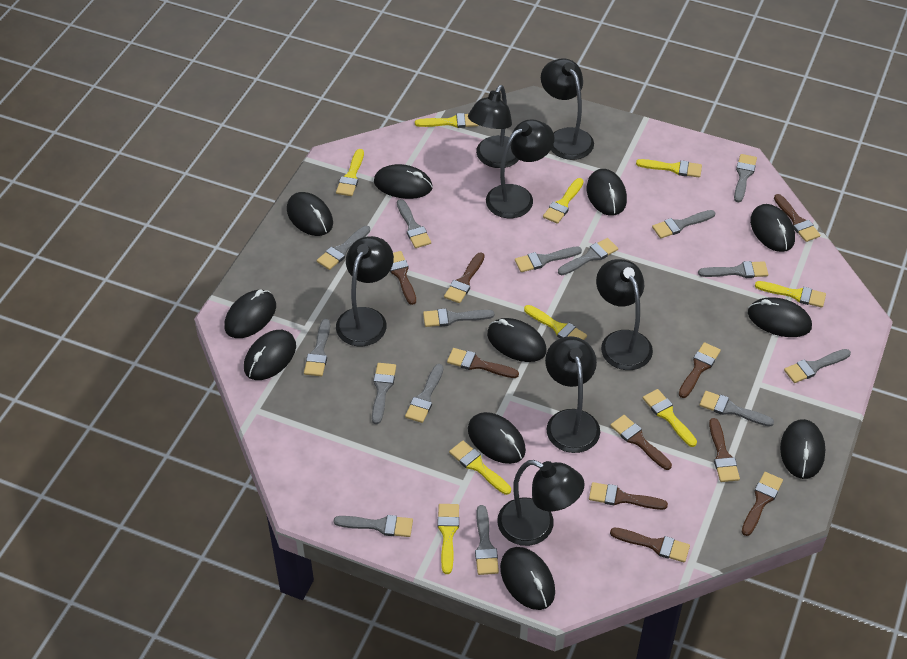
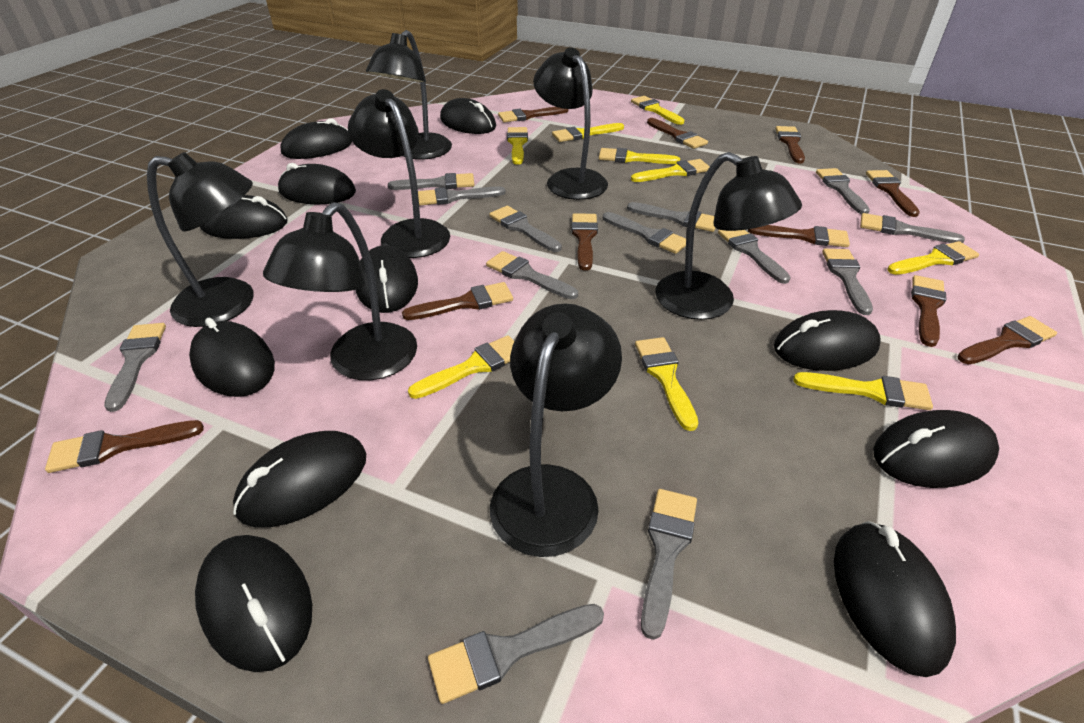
grey brush: 15 -> 13

